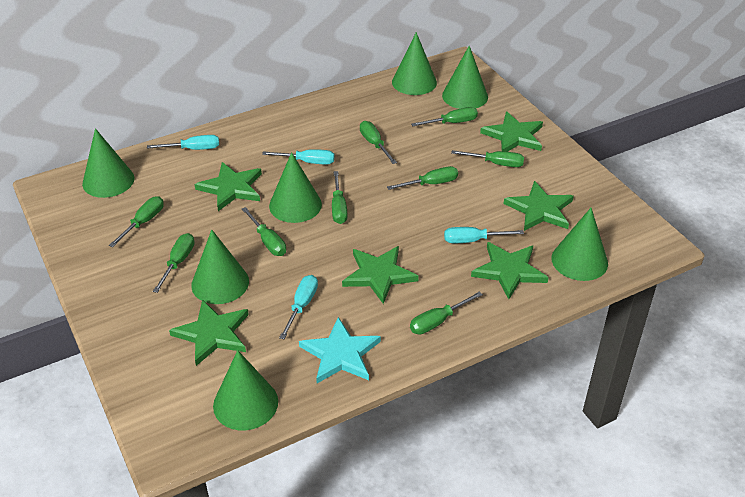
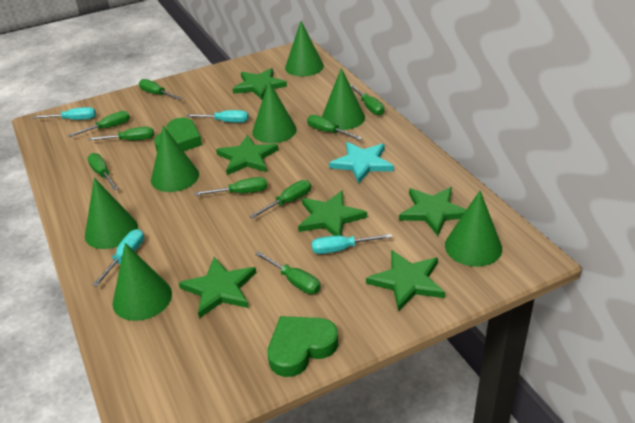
green heart: 0 -> 2

